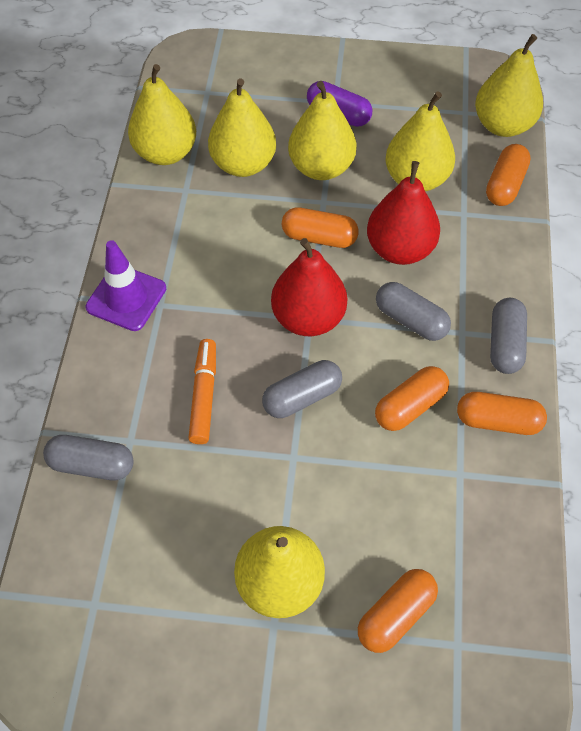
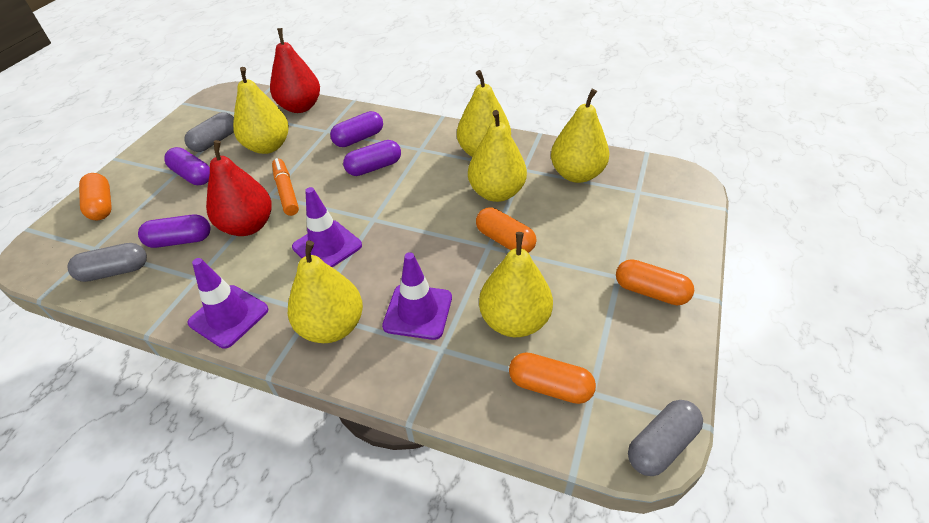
grey capsule: 4 -> 3
orange capsule: 5 -> 4
purple capsule: 1 -> 4
purple traffic cone: 1 -> 3

